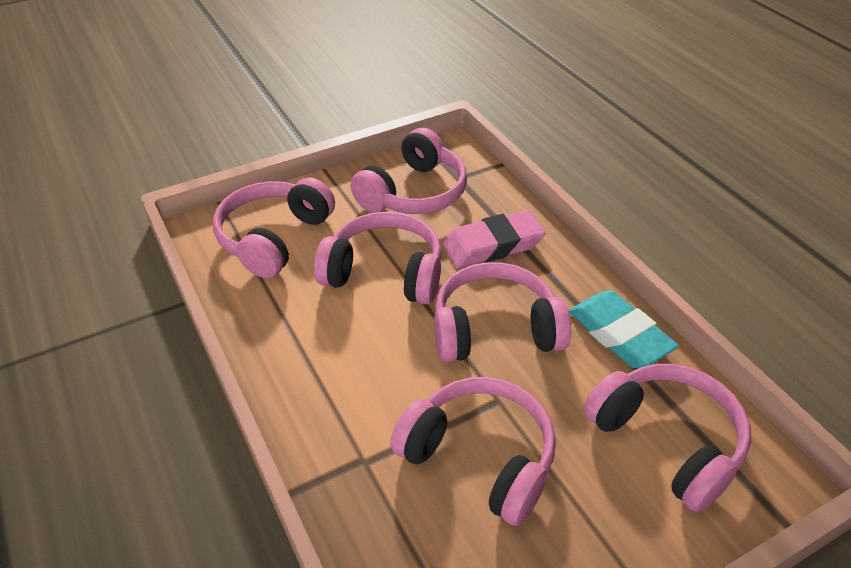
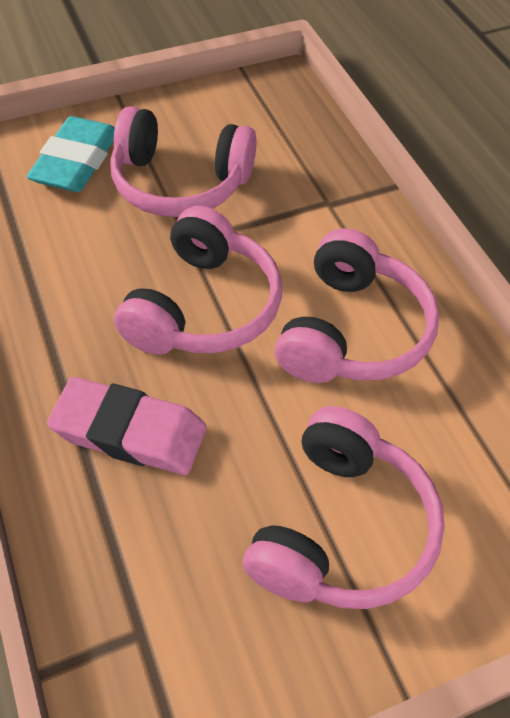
pink headphones: 6 -> 4

